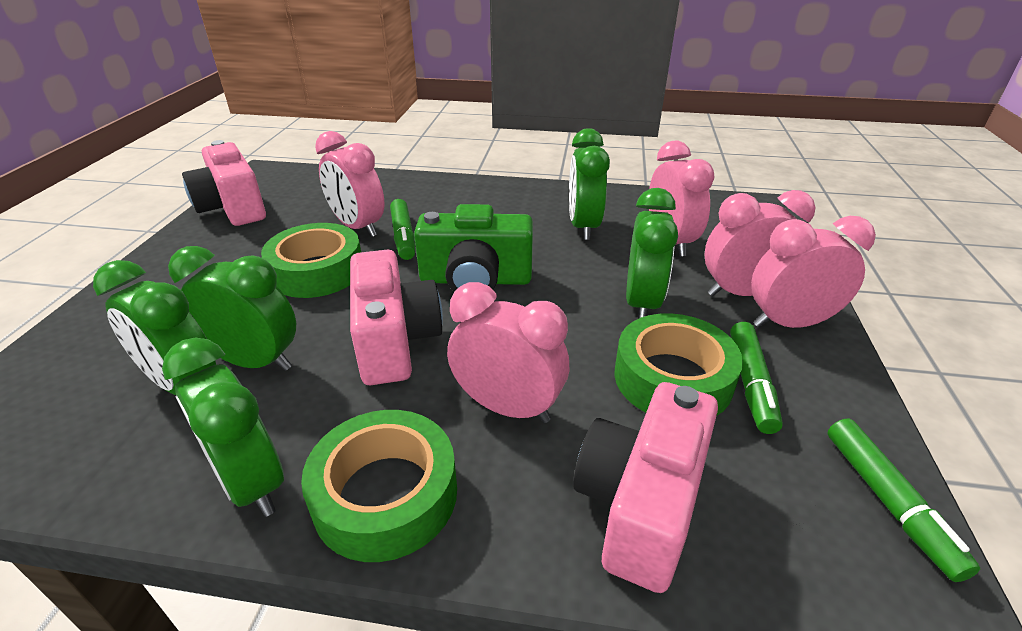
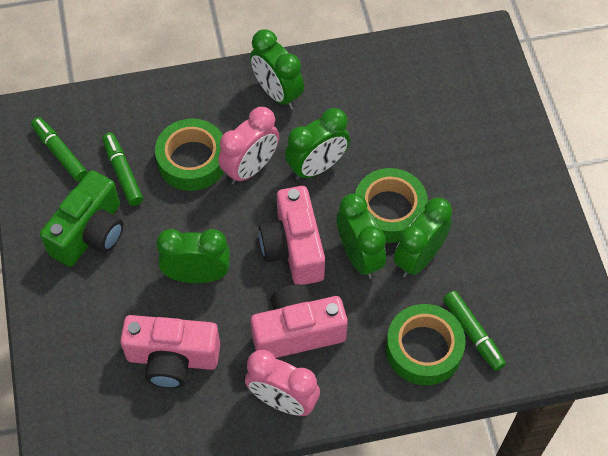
pink clock: 5 -> 2

